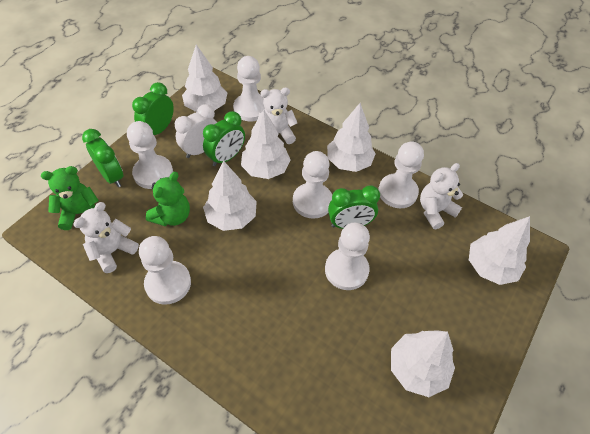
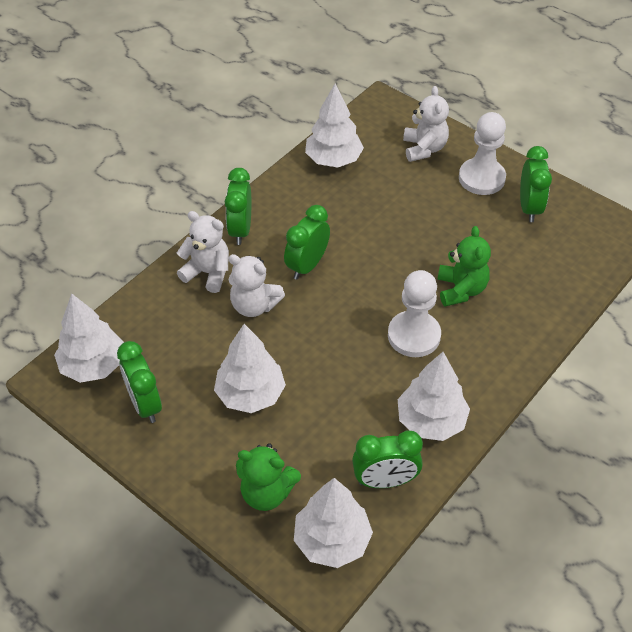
green clock: 4 -> 5
white clock: 1 -> 0
white pawn: 6 -> 2
white tree: 6 -> 5

